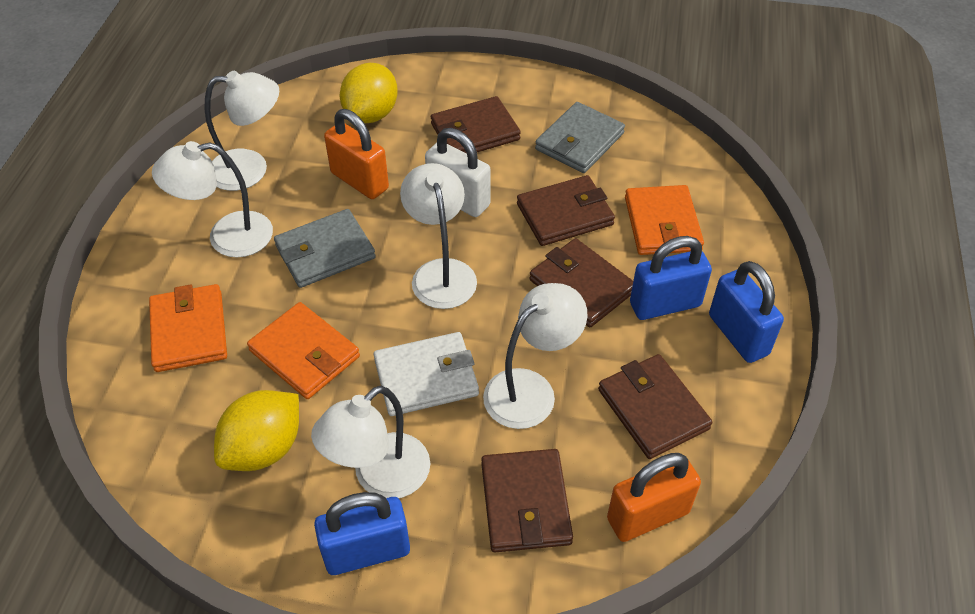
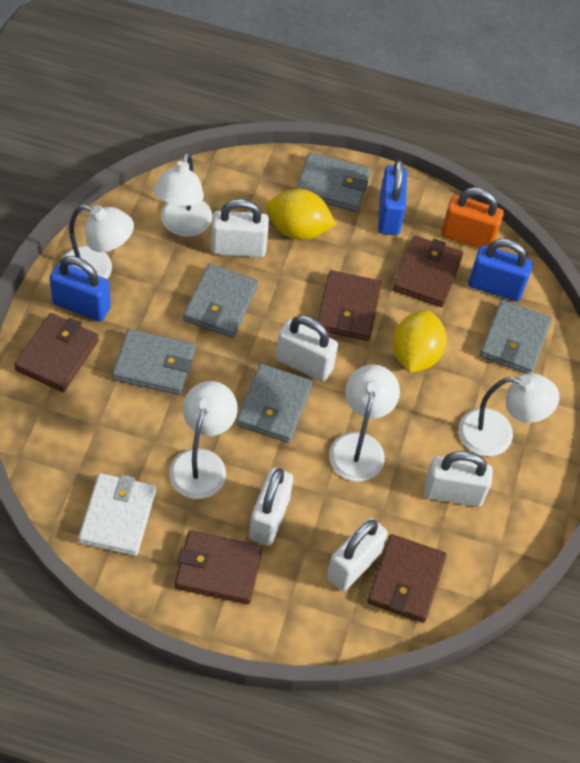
grey wallet: 2 -> 5
orange padlock: 2 -> 1
orange wallet: 3 -> 0
white padlock: 1 -> 5

